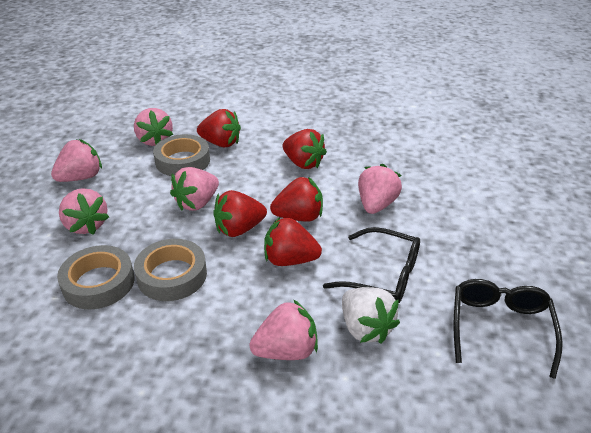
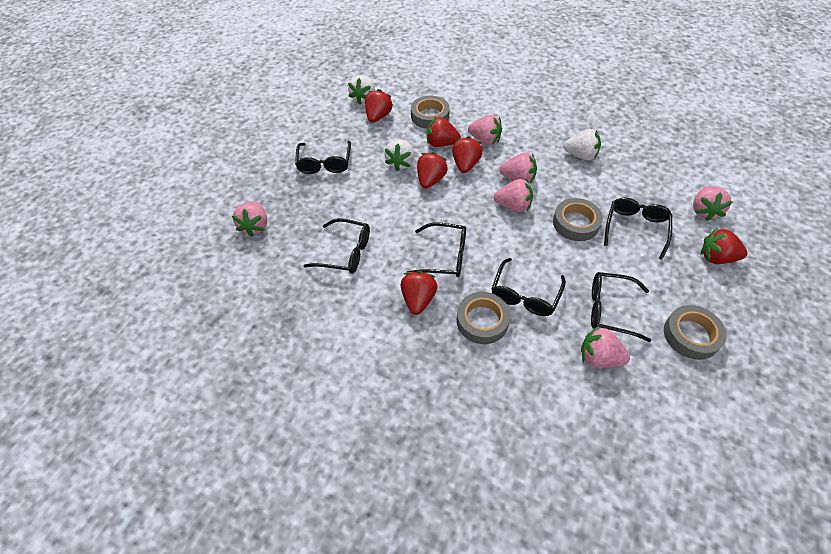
black glasses: 2 -> 6
grey tape: 3 -> 4
red strawberry: 5 -> 6
white strawberry: 1 -> 3

